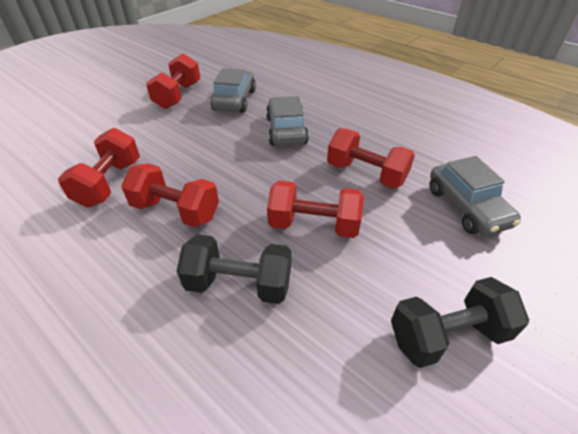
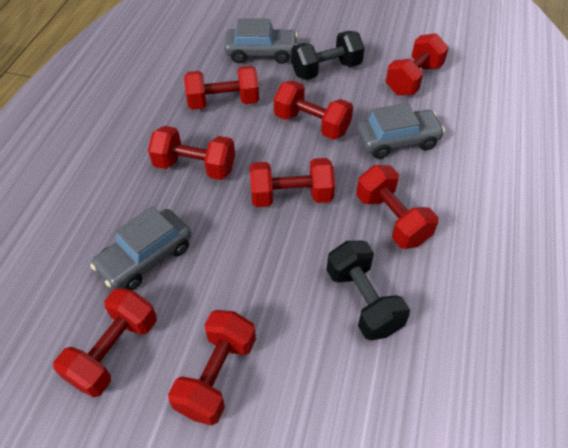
red dumbbell: 5 -> 8

